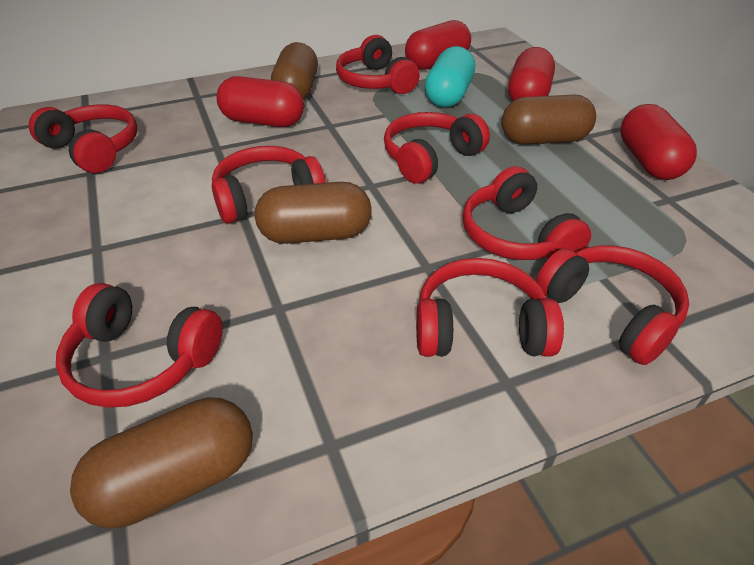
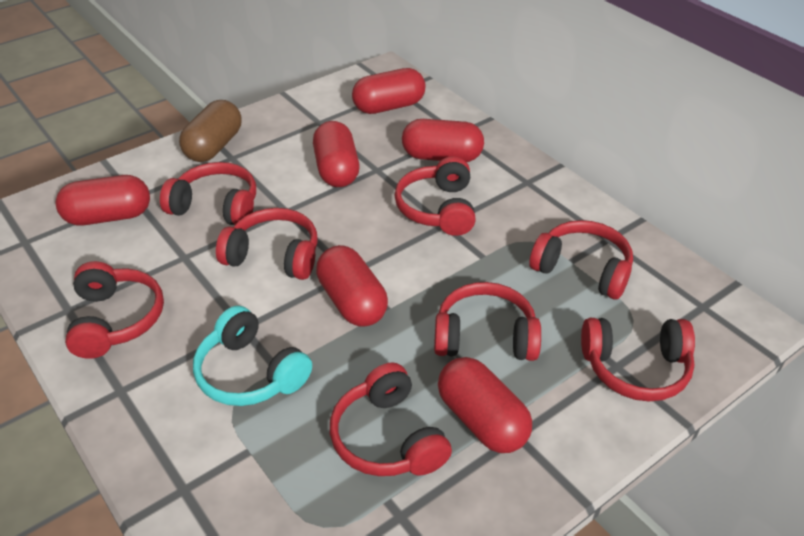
brown capsule: 4 -> 1
red capsule: 4 -> 6
turquoise capsule: 1 -> 0
turquoise headphones: 0 -> 1

